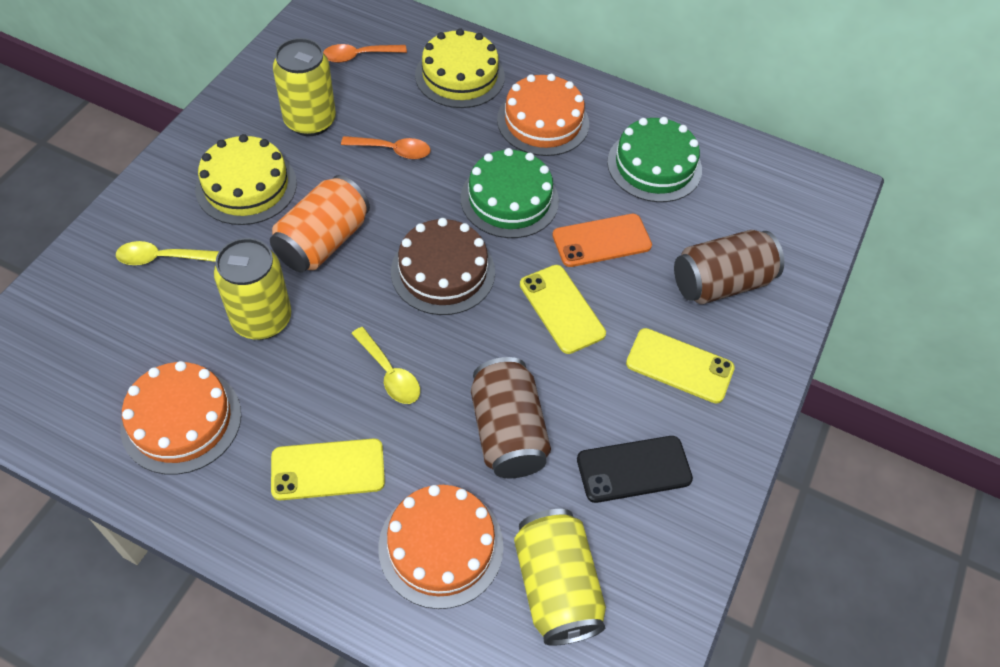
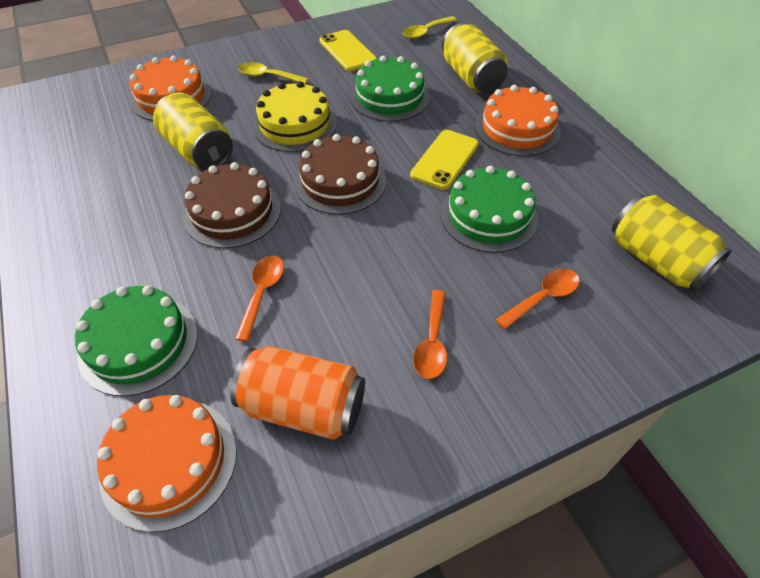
black phone: 1 -> 0
brown cake: 1 -> 2
brown can: 2 -> 0
green cake: 2 -> 3
orange phone: 1 -> 0
orange spoon: 2 -> 3
yellow cake: 2 -> 1
yellow phone: 3 -> 2

